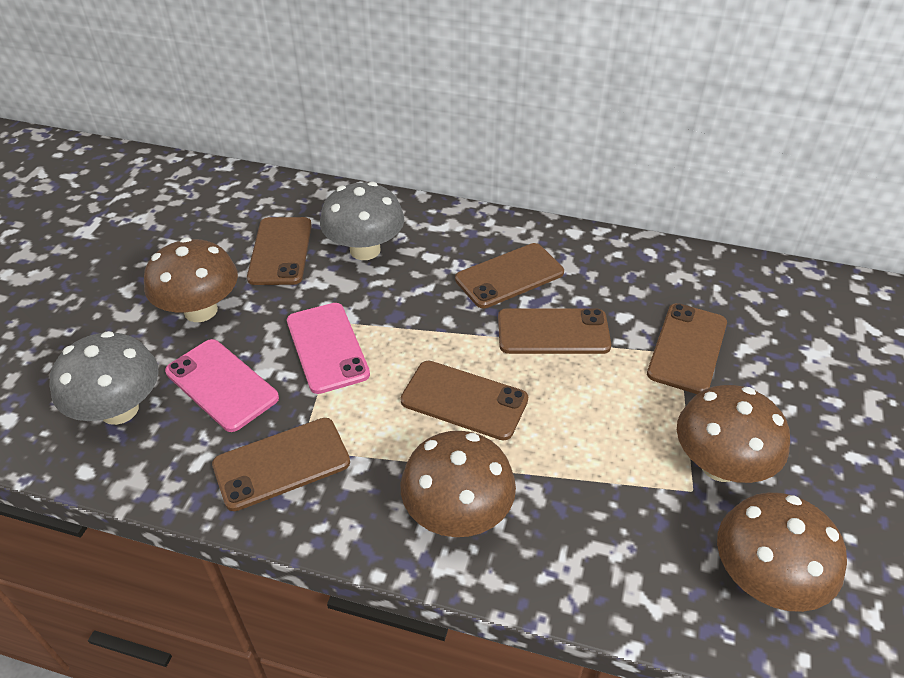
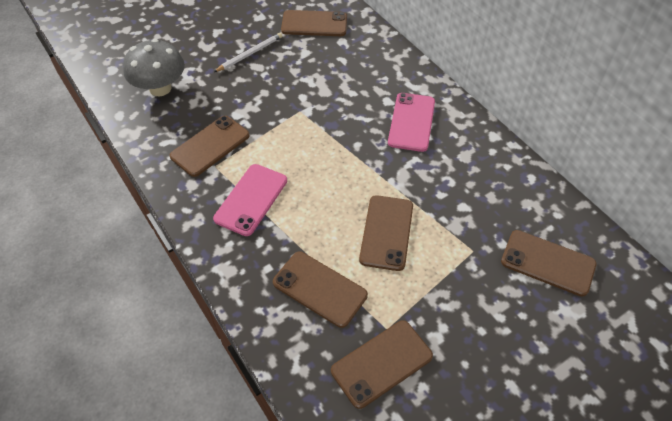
brown mushroom: 4 -> 0
grey mushroom: 2 -> 1
white pencil: 0 -> 1

